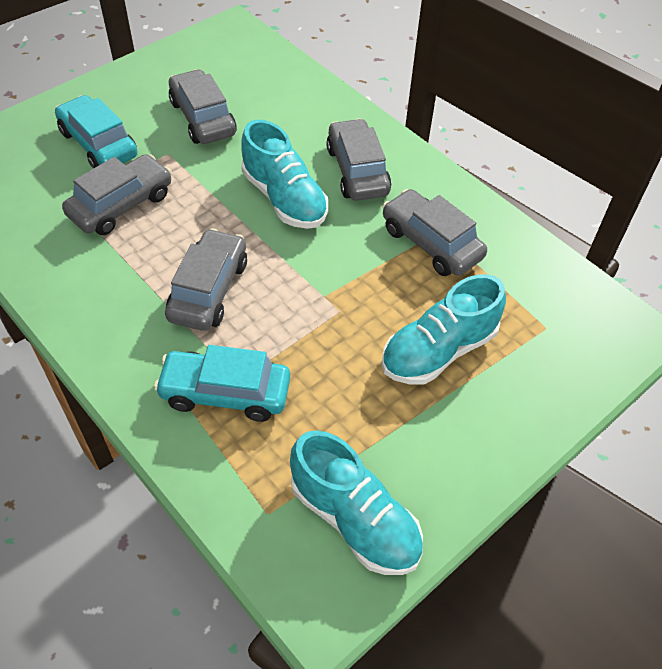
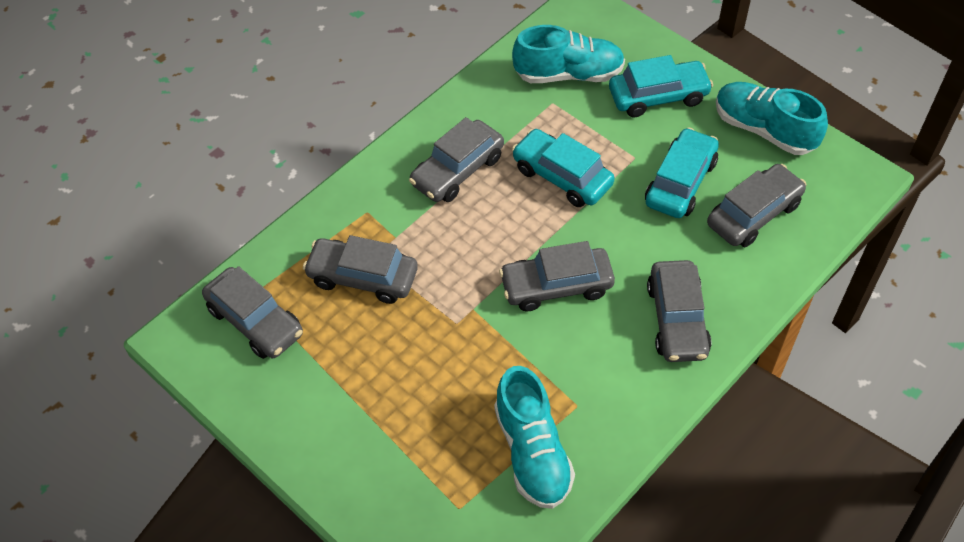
grey car: 5 -> 6
turquoise car: 2 -> 3

